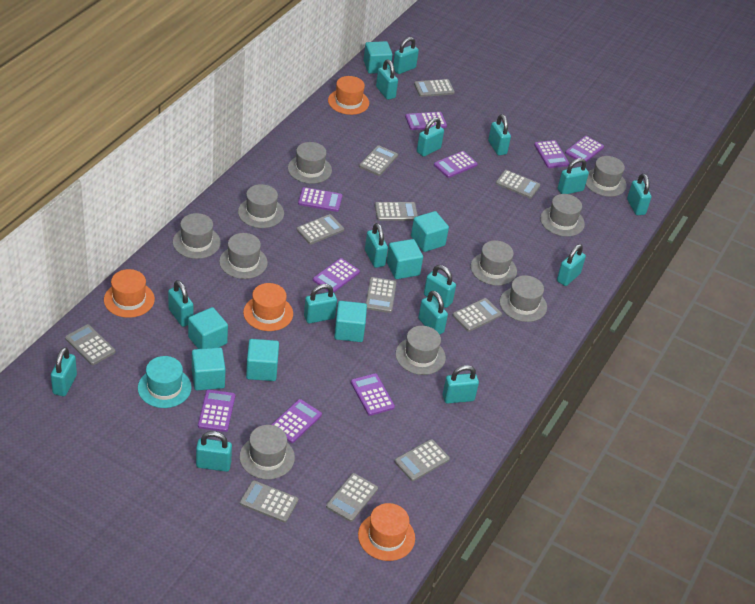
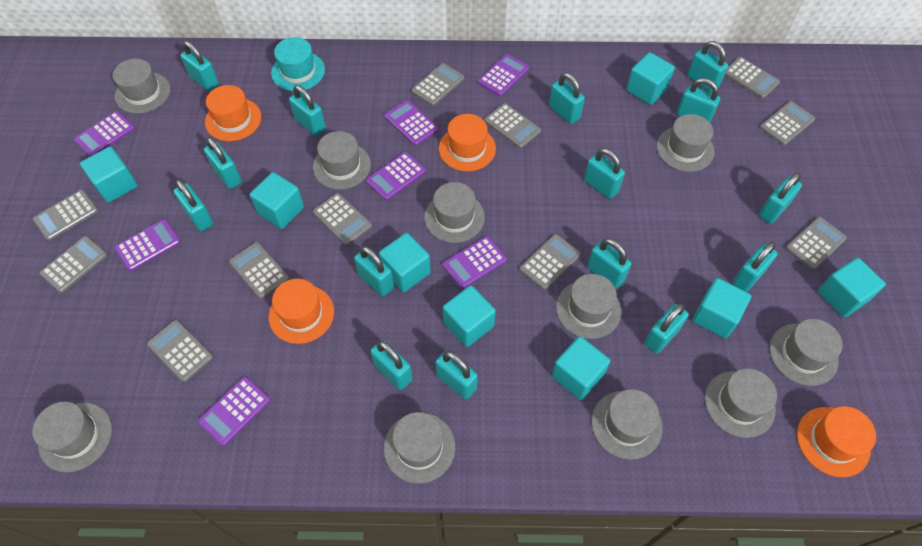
purple calculator: 9 -> 7
turquoise cube: 7 -> 8

